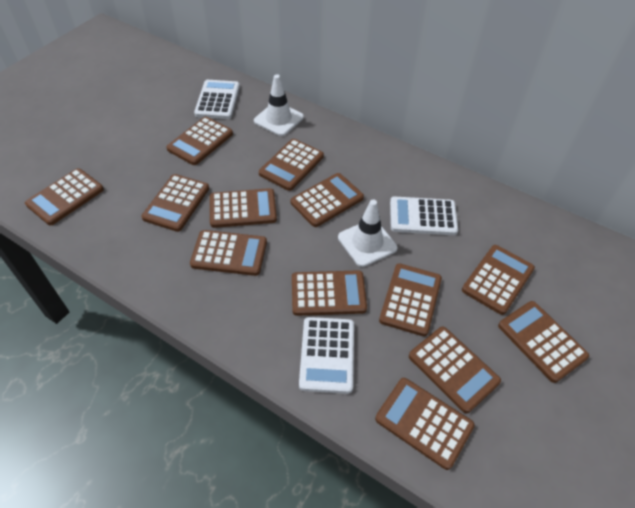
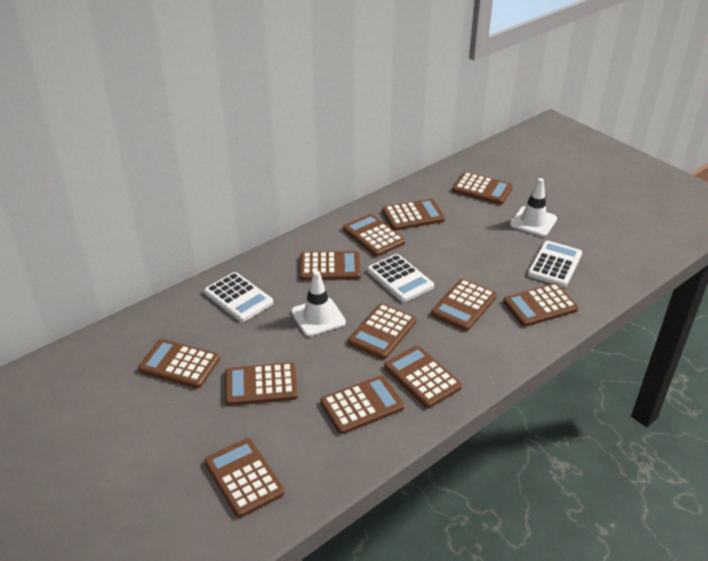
brown calculator: 13 -> 12

